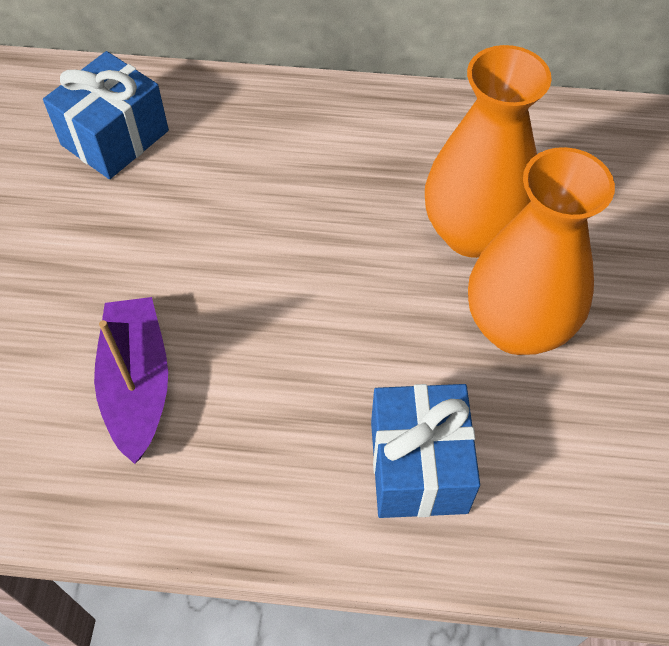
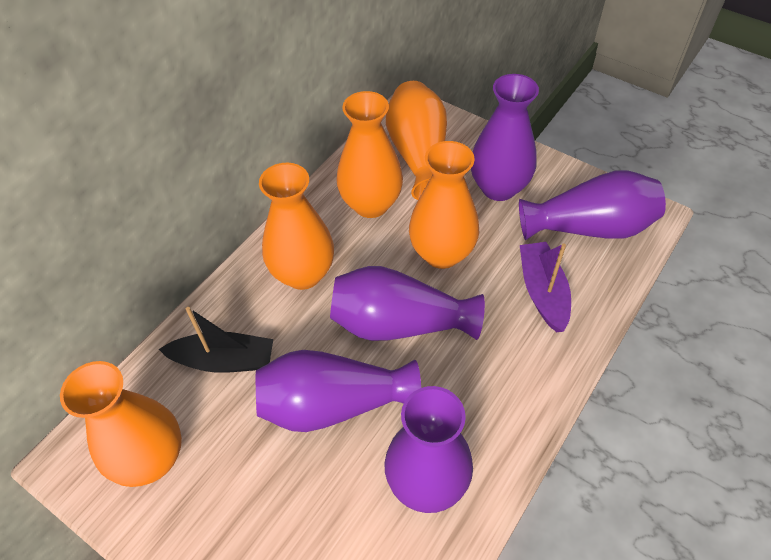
black boat: 0 -> 1
blue gift: 2 -> 0
orange vase: 2 -> 5
purple vase: 0 -> 5

